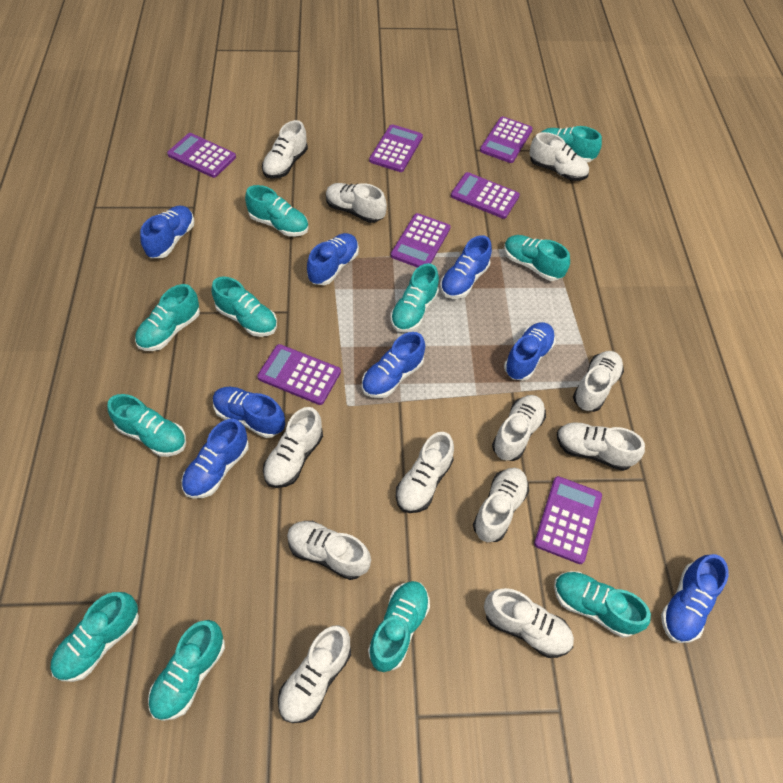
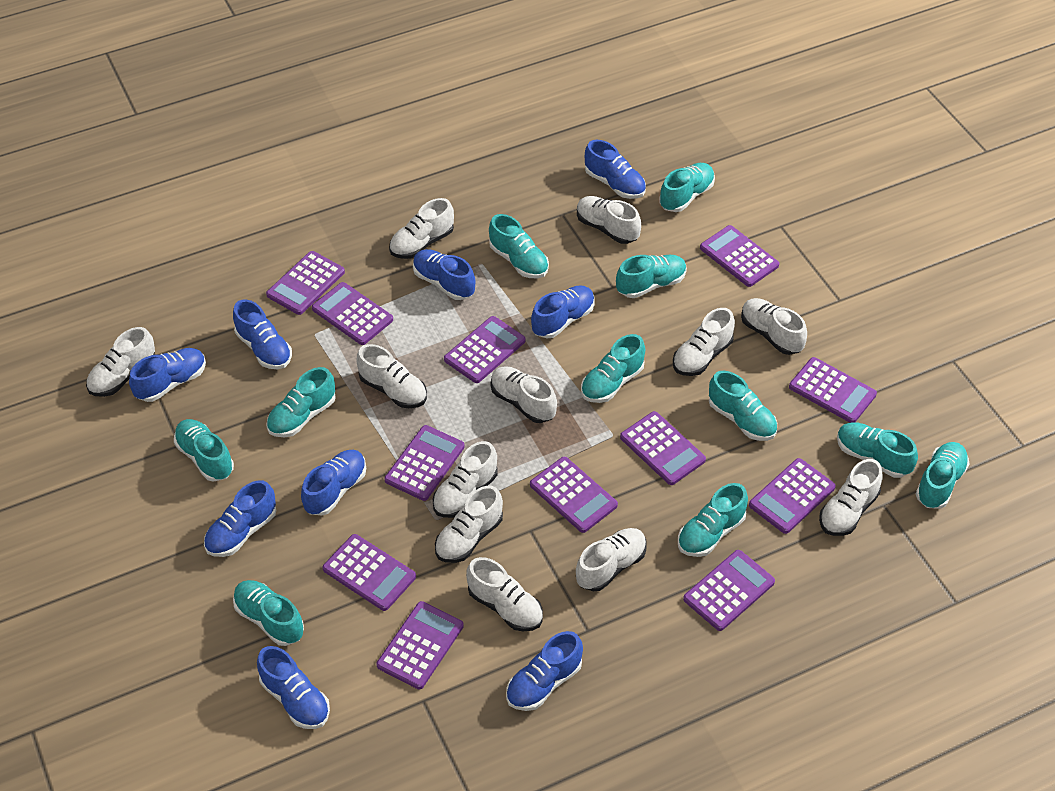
blue shoe: 8 -> 9
purple calculator: 7 -> 12

